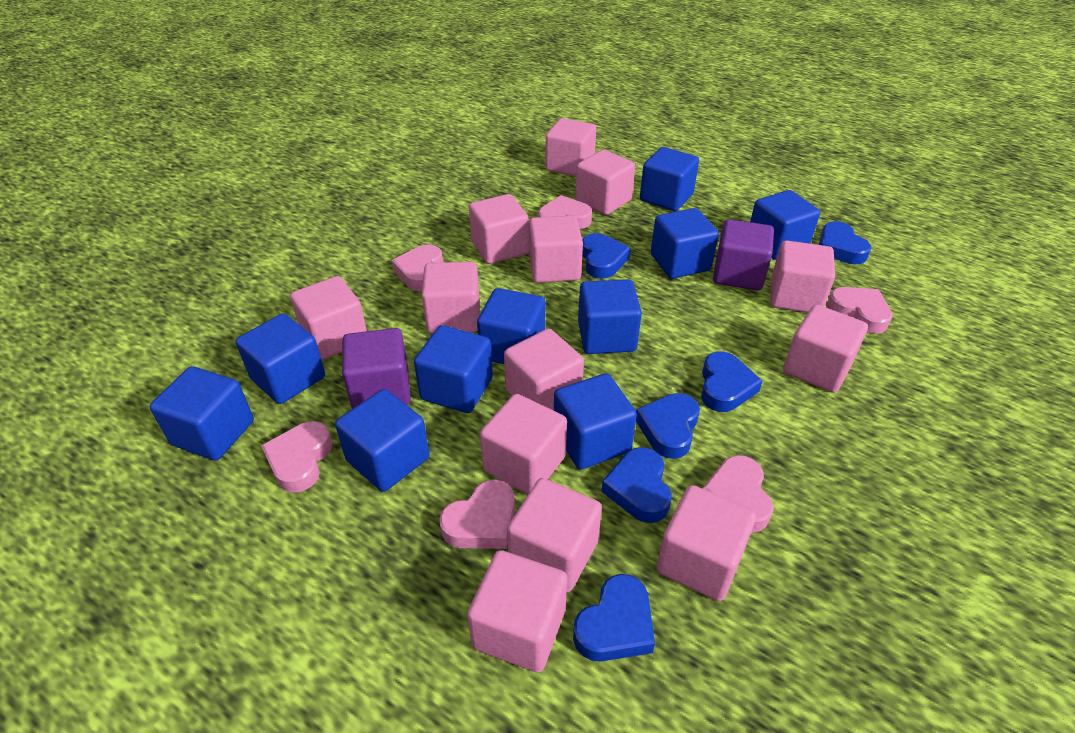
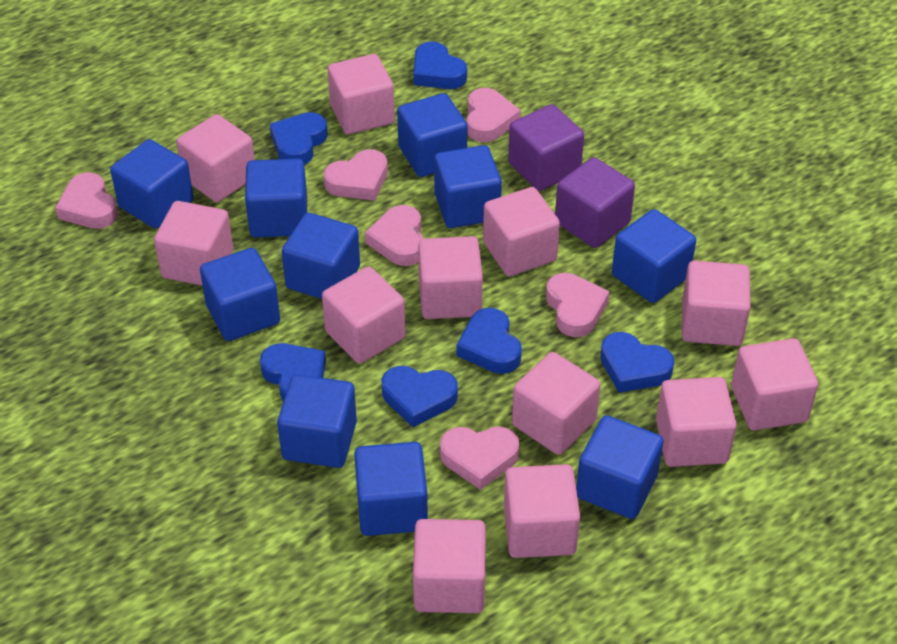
pink cube: 13 -> 12

